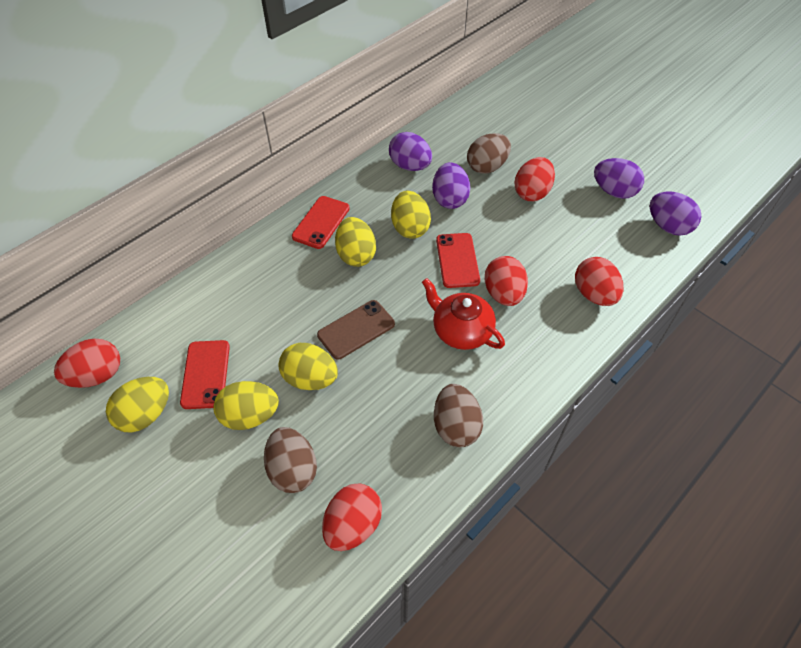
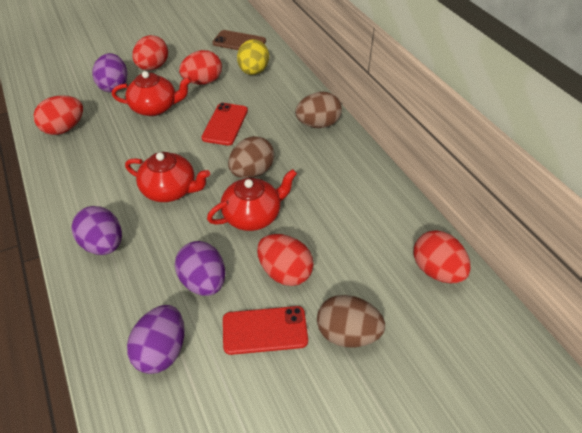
red phone: 3 -> 2
red teapot: 1 -> 3
yellow egg: 5 -> 1

